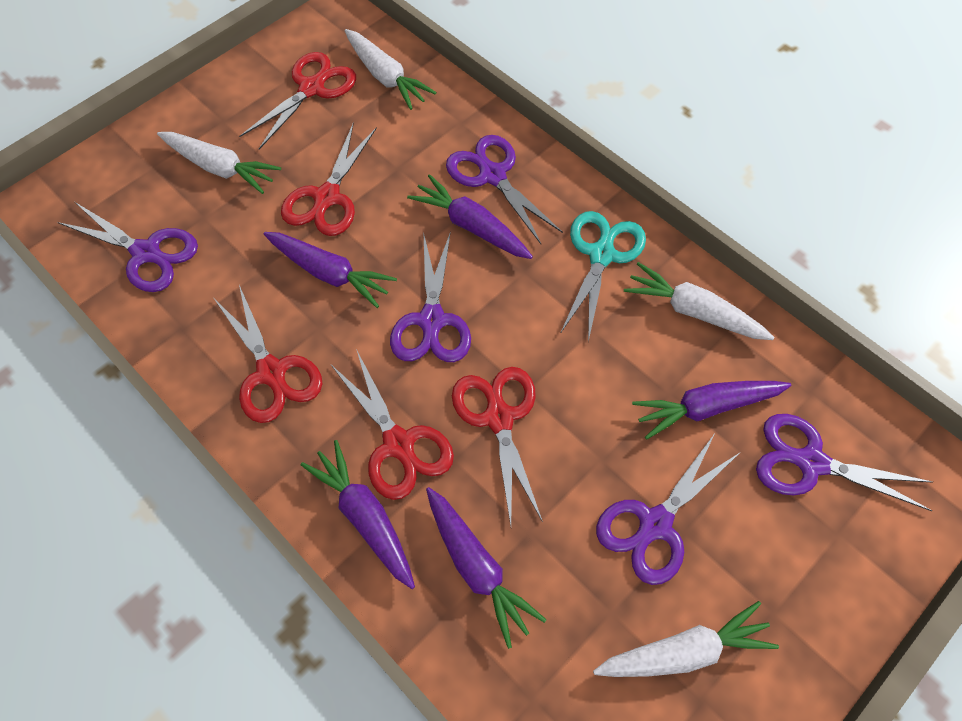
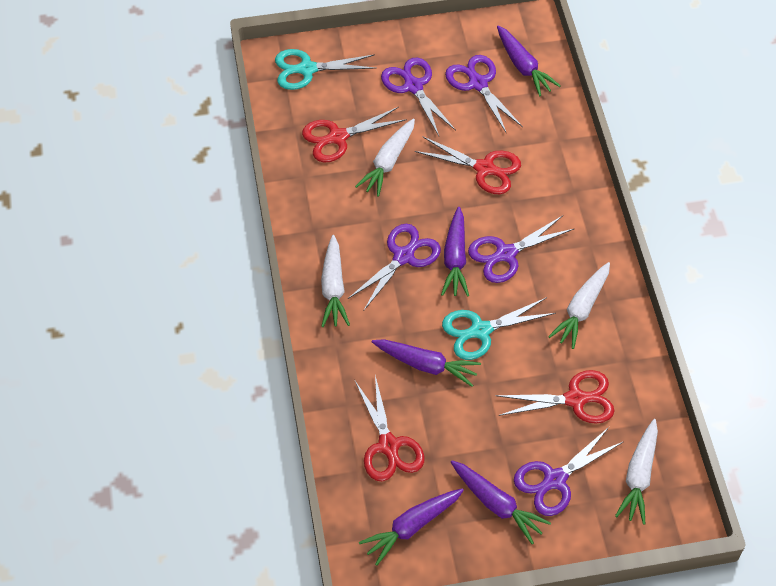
red scissors: 5 -> 4
turquoise scissors: 1 -> 2

